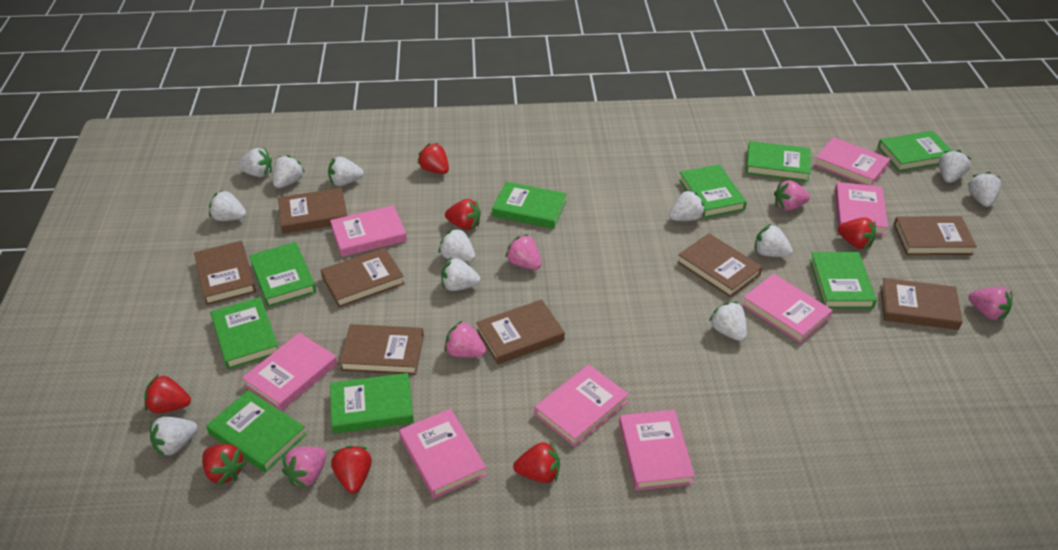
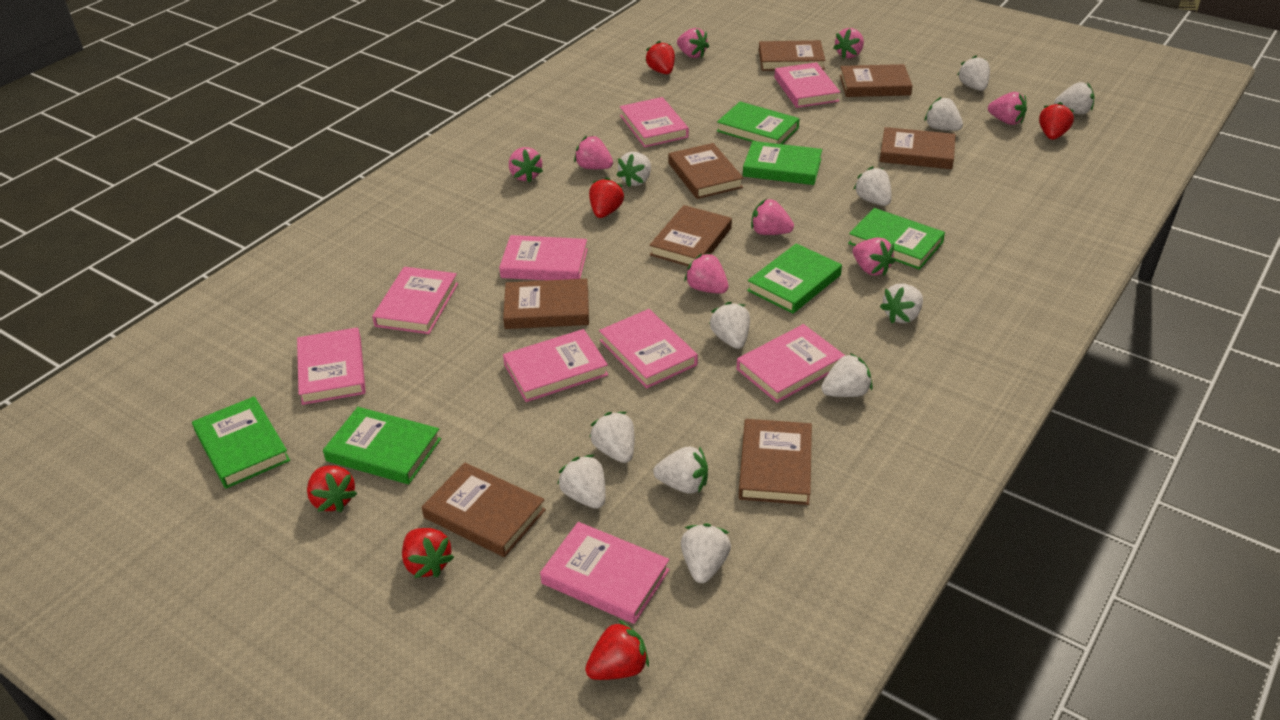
green book: 9 -> 6
pink book: 8 -> 9
pink strawberry: 5 -> 8
red strawberry: 7 -> 6

